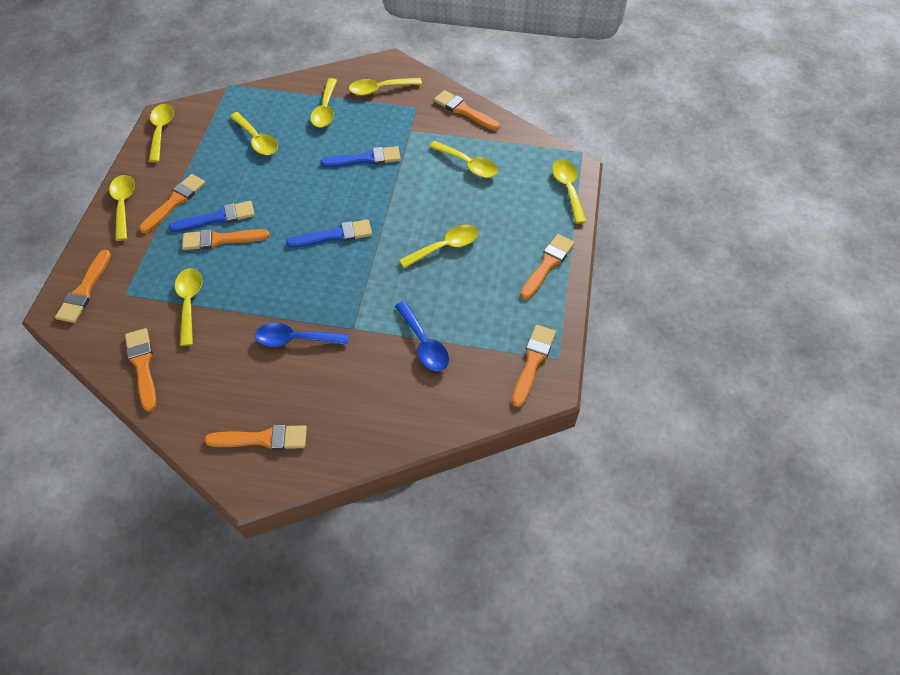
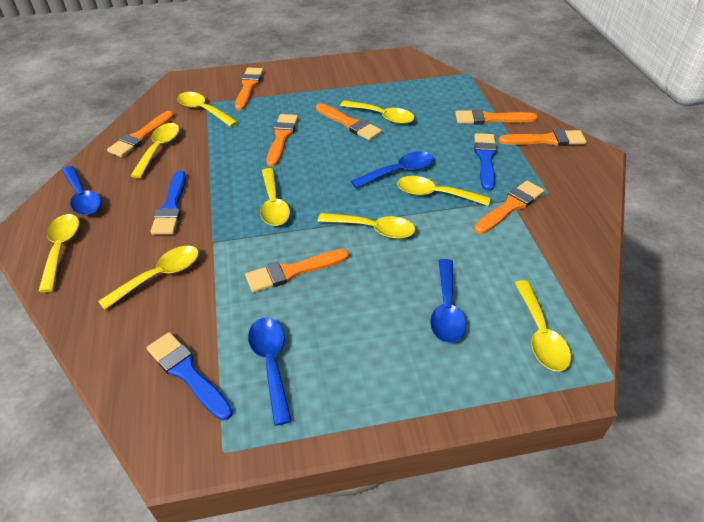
blue spoon: 2 -> 4

